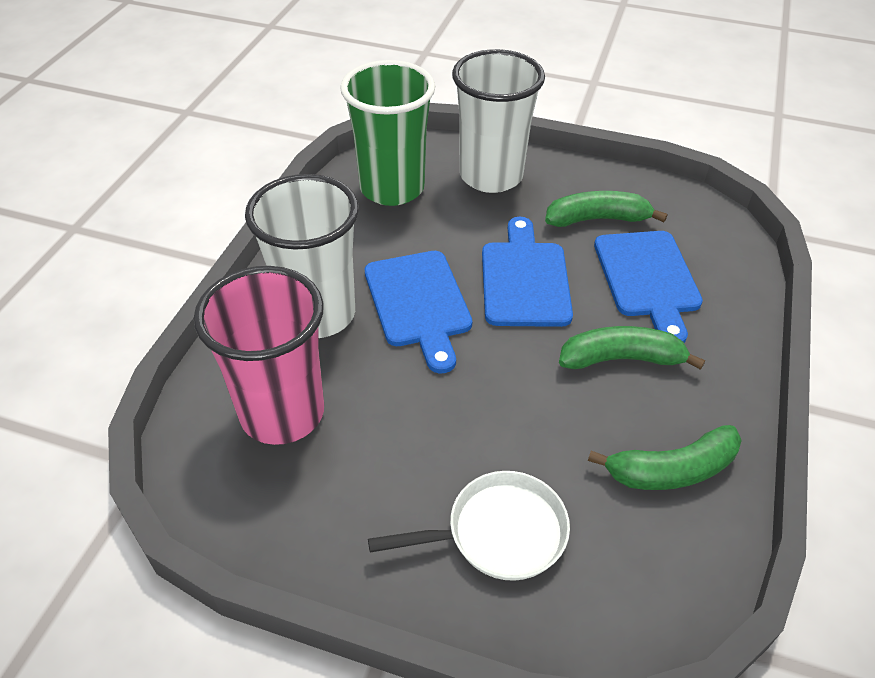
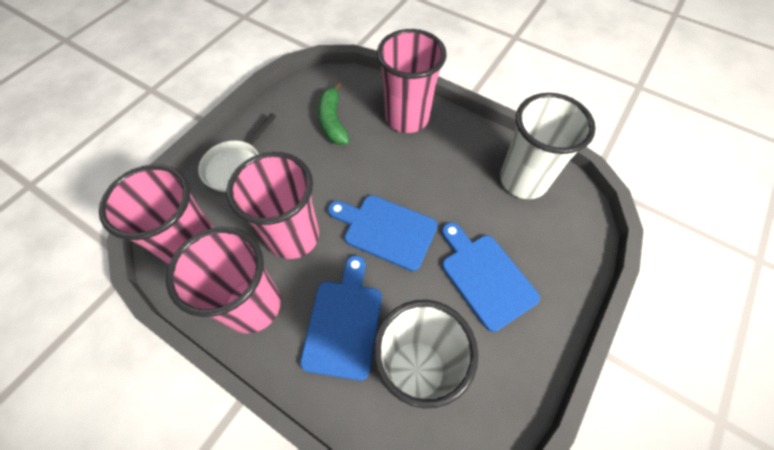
green banana: 3 -> 1
green cup: 1 -> 0
pink cup: 1 -> 4

